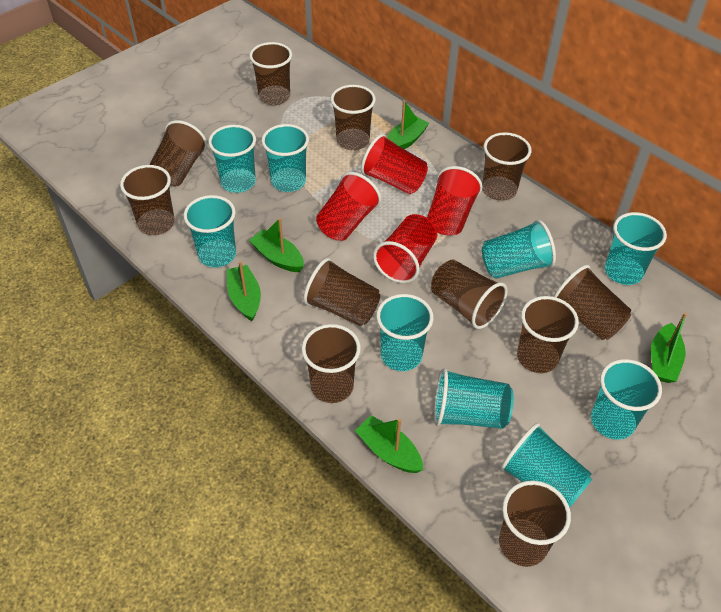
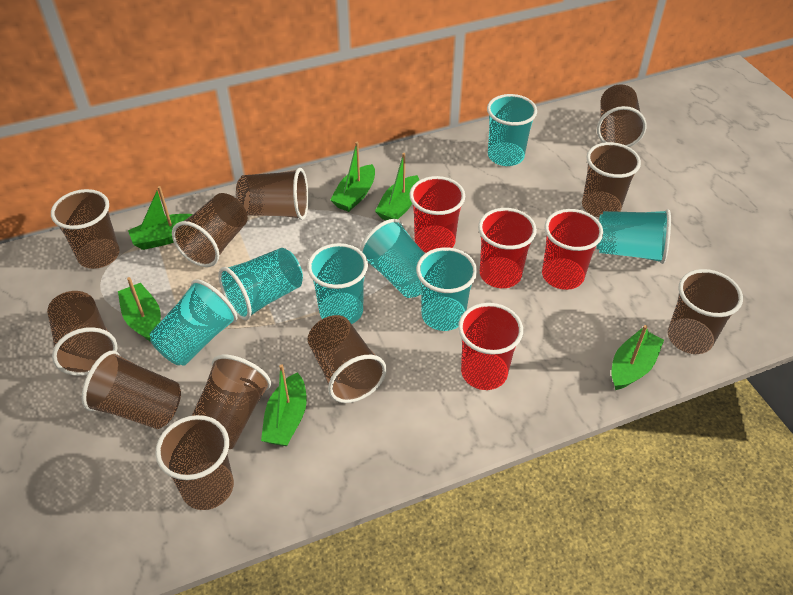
green boat: 5 -> 6
turquoise cup: 9 -> 7

